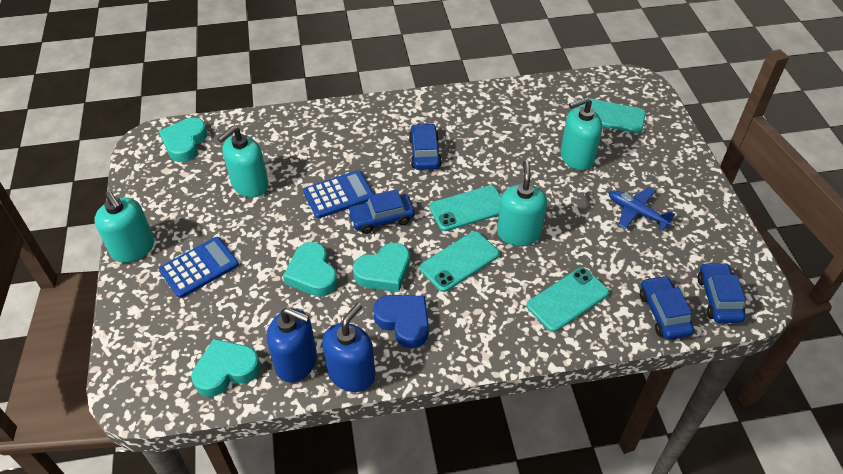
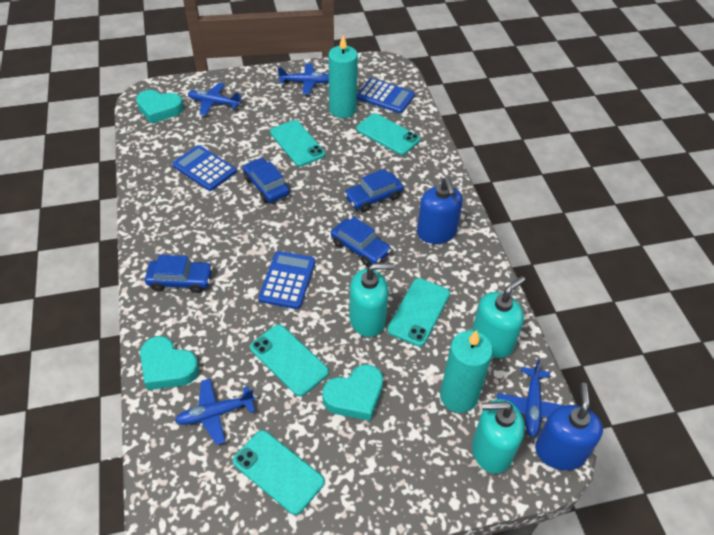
blue calculator: 2 -> 3
blue heart: 1 -> 0
blue plane: 1 -> 4
turquoise candle: 0 -> 2
turquoise heart: 4 -> 3
turquoise phone: 4 -> 5
turquoise soap dispenser: 4 -> 3

